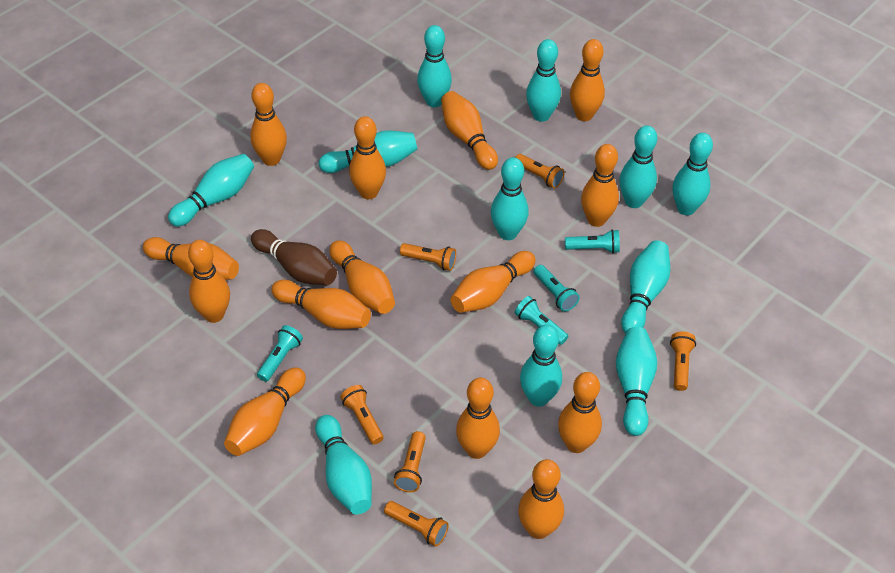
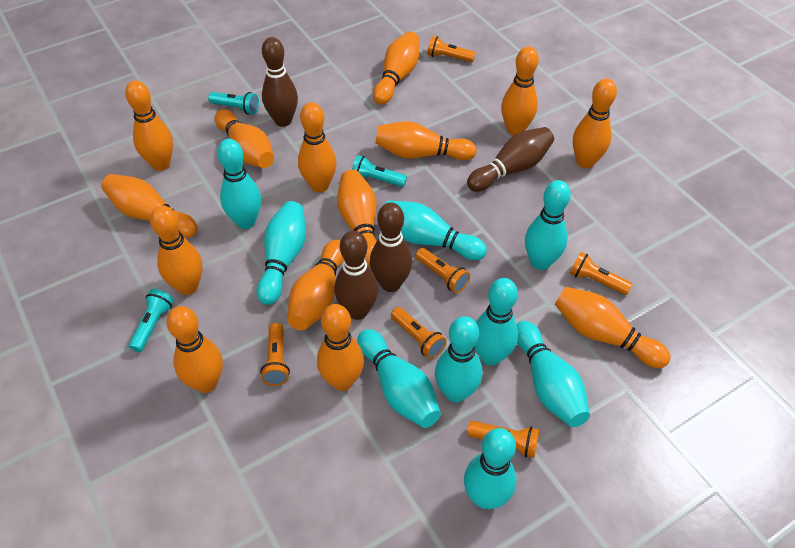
brown bowling pin: 1 -> 4
turquoise bowling pin: 11 -> 9
turquoise flashlight: 4 -> 3

